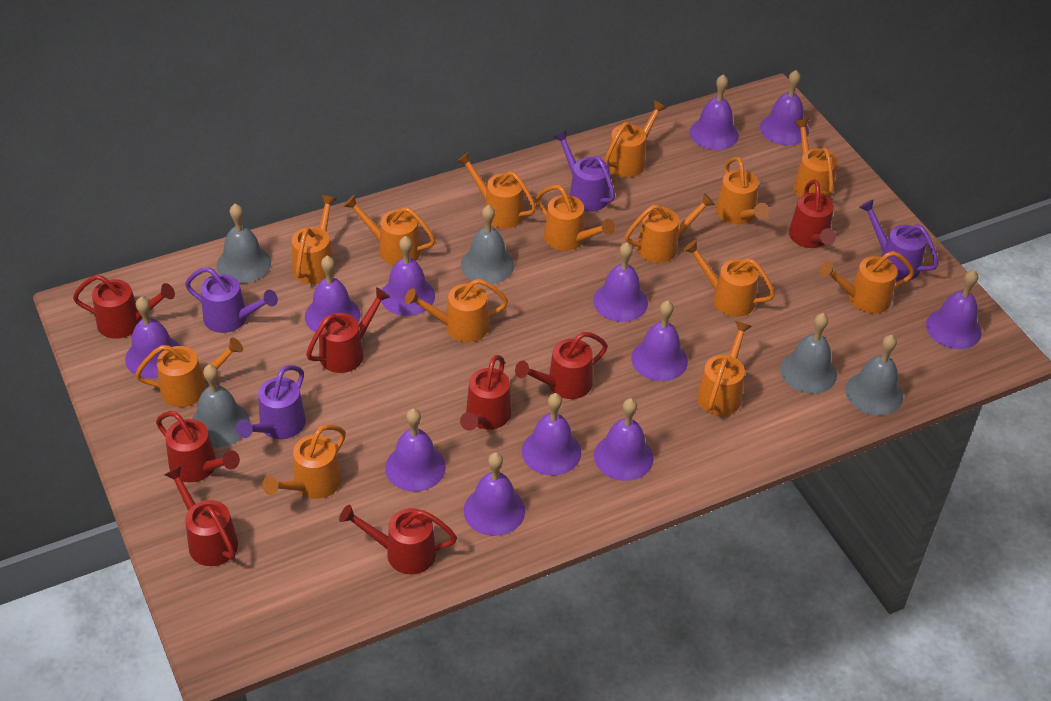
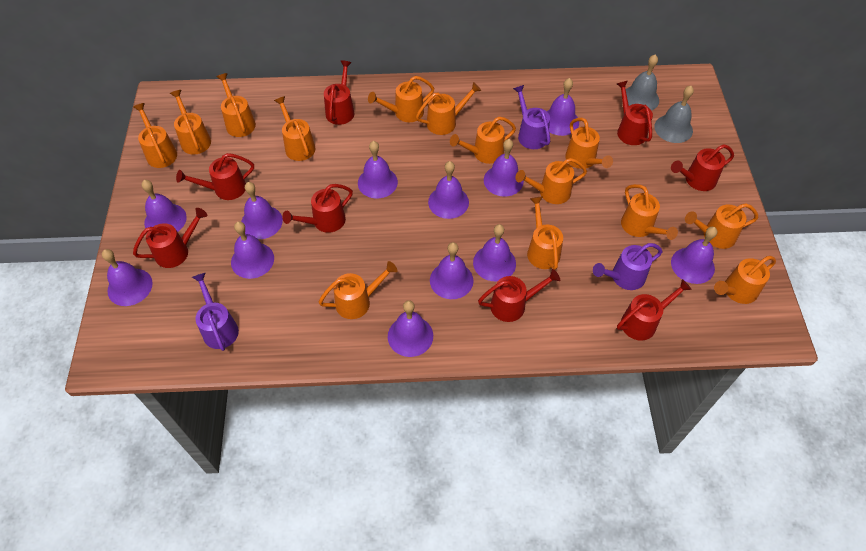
grey bell: 5 -> 2
purple watering can: 4 -> 3

